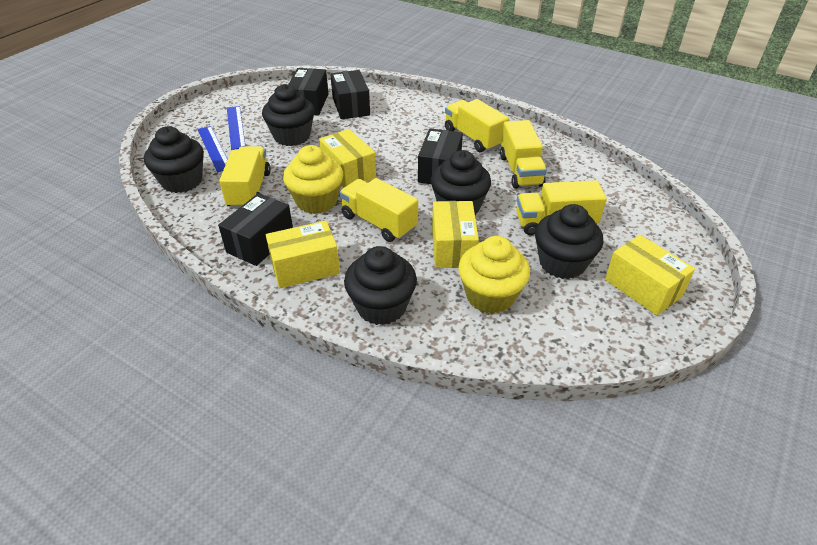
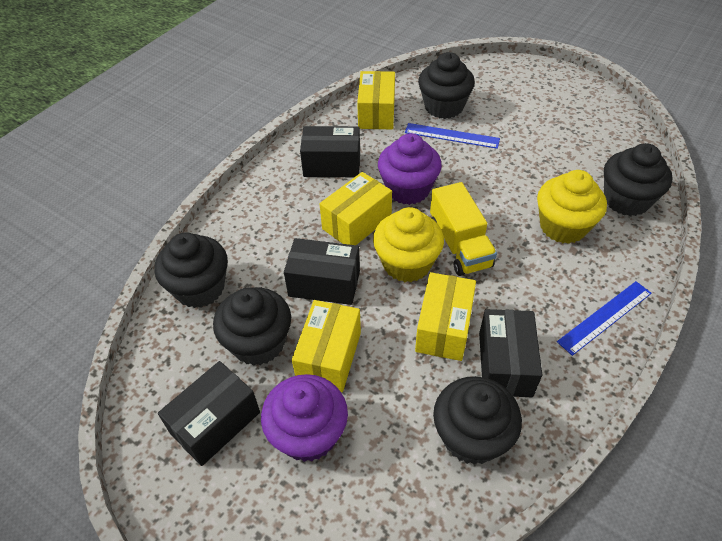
purple cupcake: 0 -> 2
yellow truck: 5 -> 1

